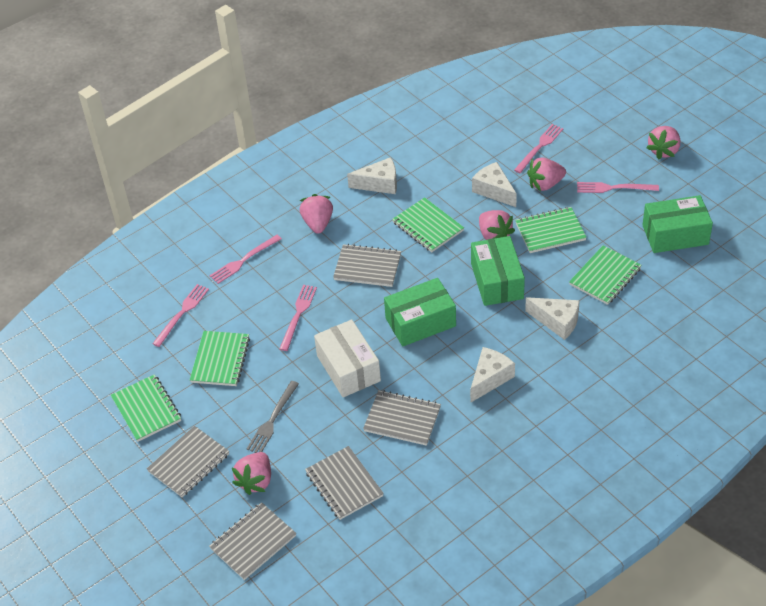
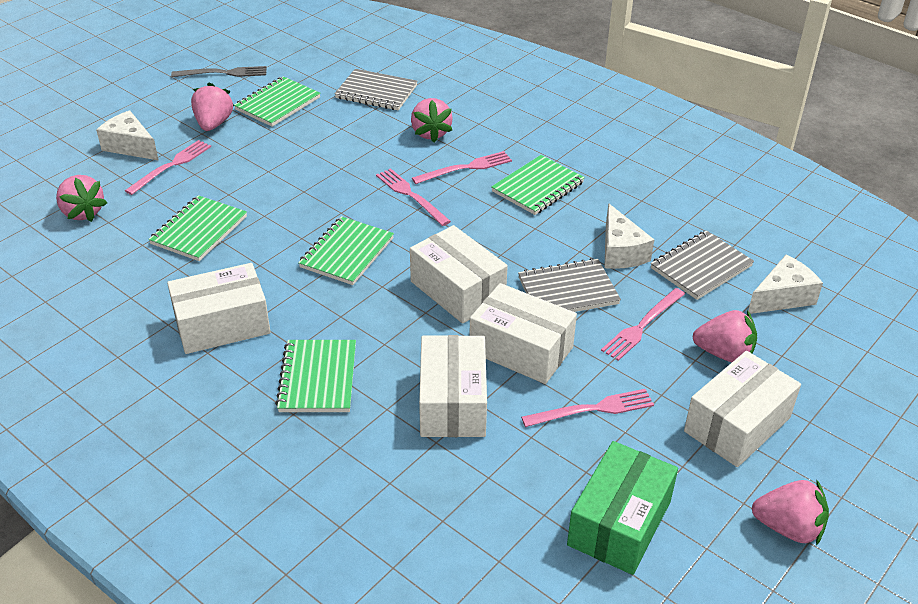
green box: 3 -> 1
grey notebook: 5 -> 3
white box: 1 -> 5
white cheese: 4 -> 3

